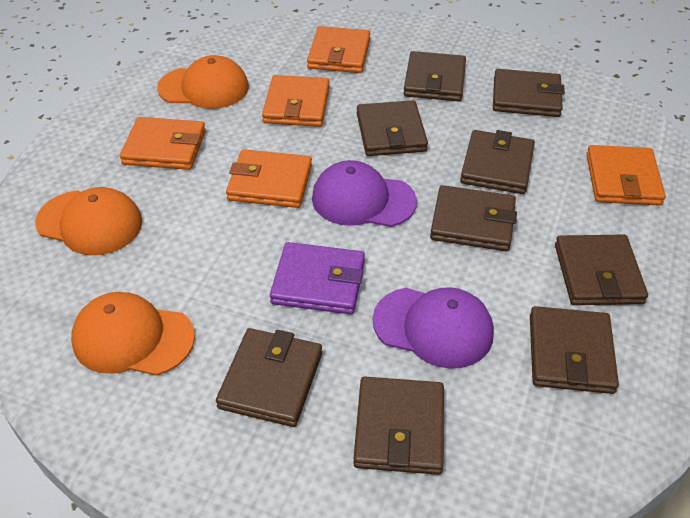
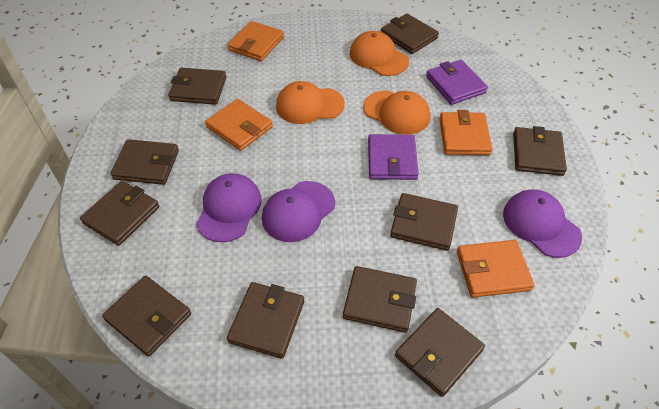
brown wallet: 9 -> 10
orange wallet: 5 -> 4
purple cap: 2 -> 3
purple wallet: 1 -> 2

